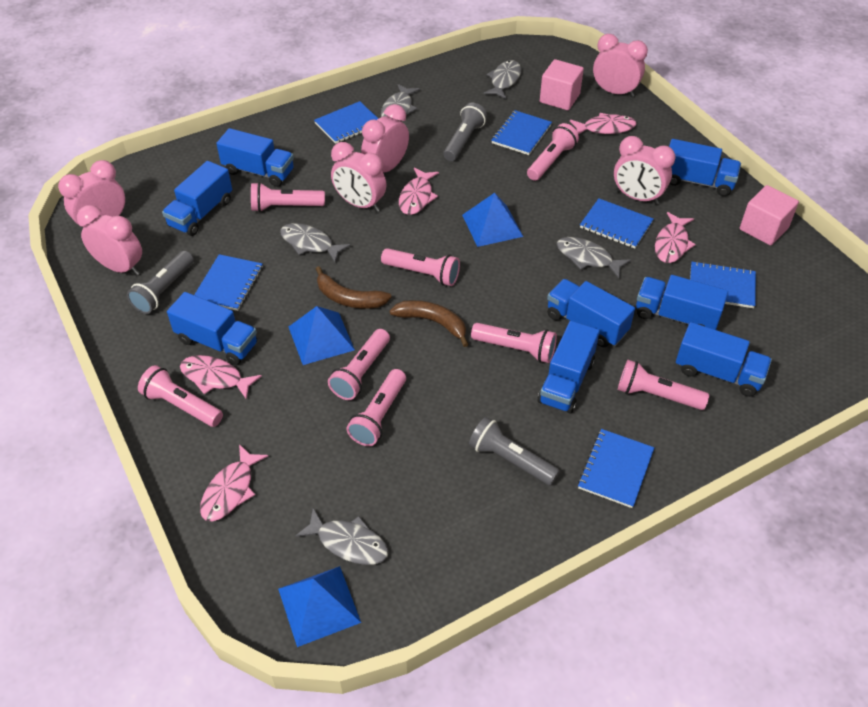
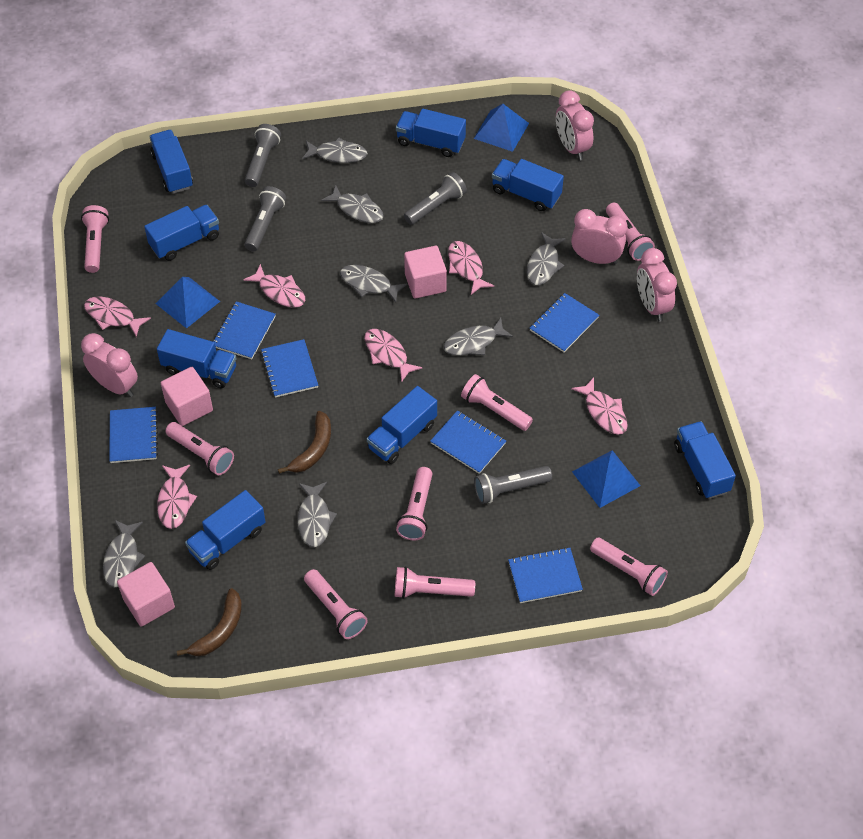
grey fish: 5 -> 7
grey flashlight: 3 -> 4
pink clock: 6 -> 4
pink cube: 2 -> 3
pink fish: 5 -> 6

